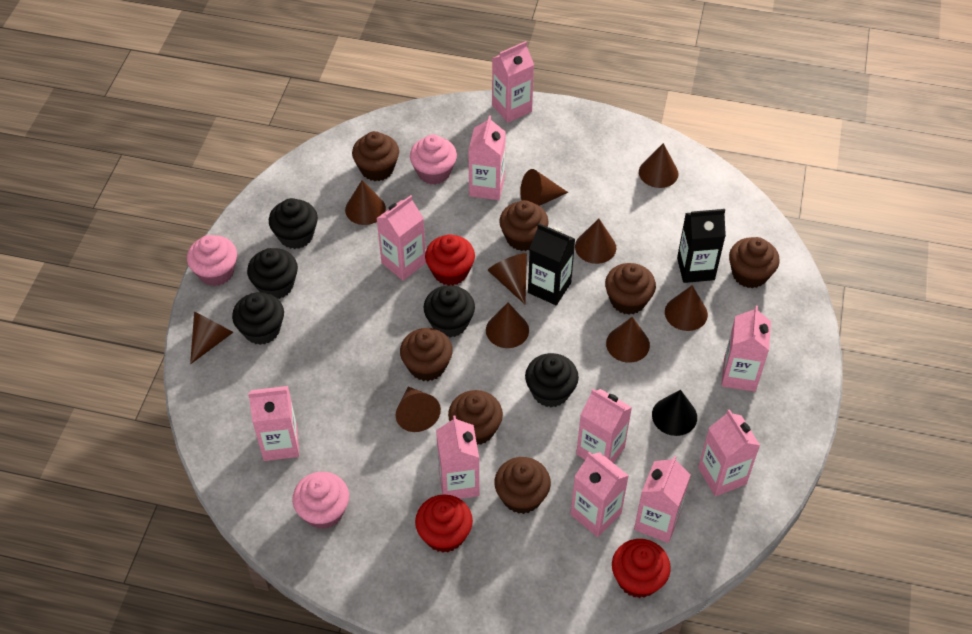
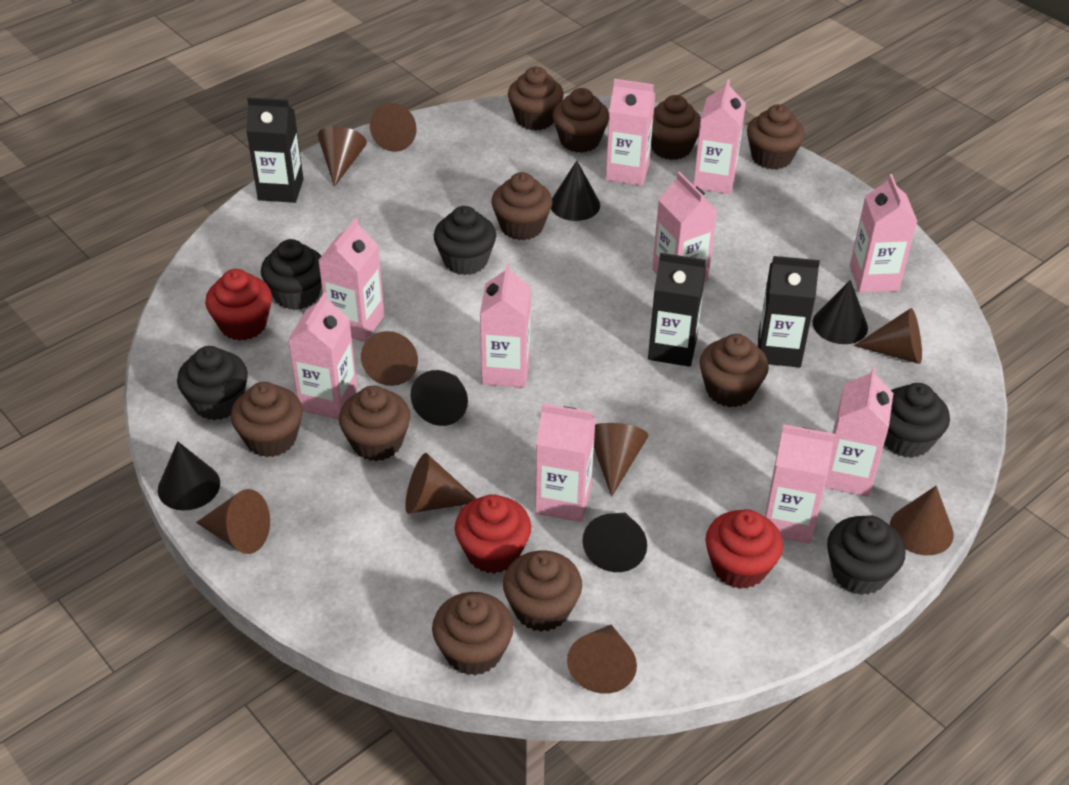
black carton: 2 -> 3
black cone: 1 -> 5
brown cone: 10 -> 9
brown cupcake: 7 -> 10
pink cupcake: 3 -> 0

